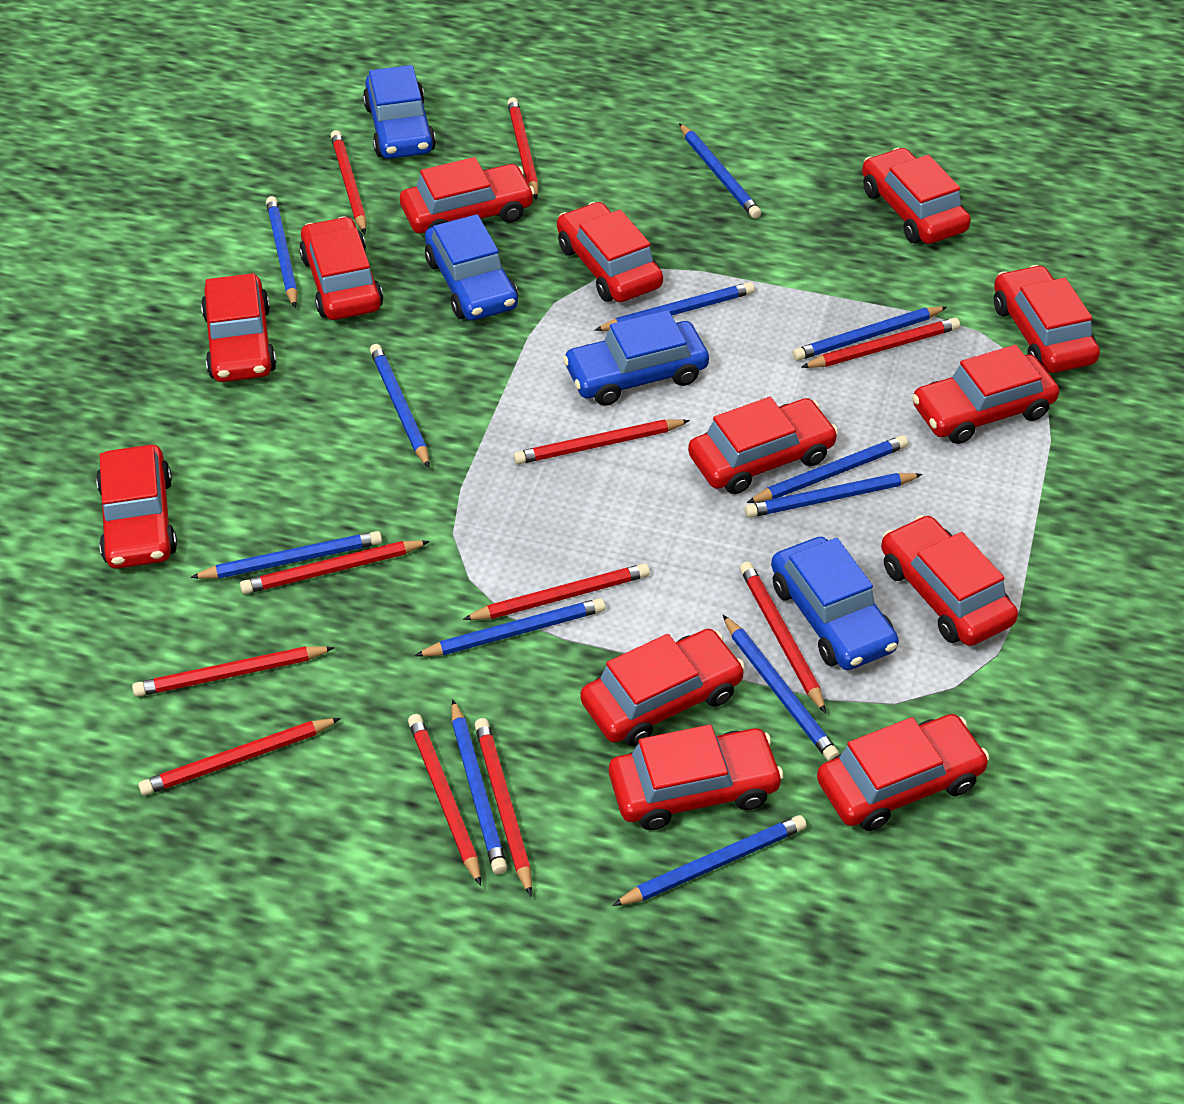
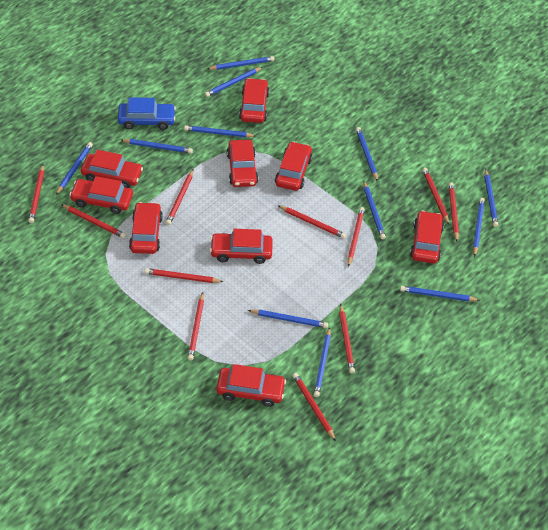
blue car: 4 -> 1
red car: 13 -> 9

